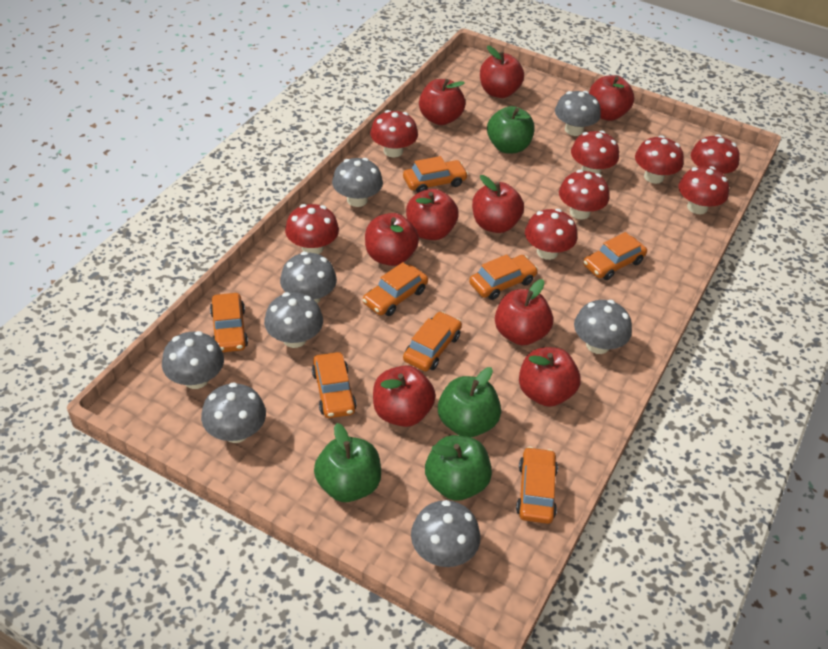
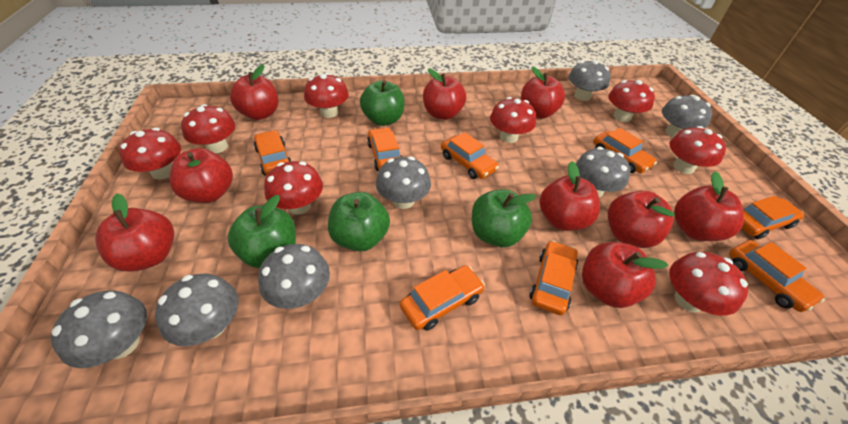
grey mushroom: 8 -> 7

